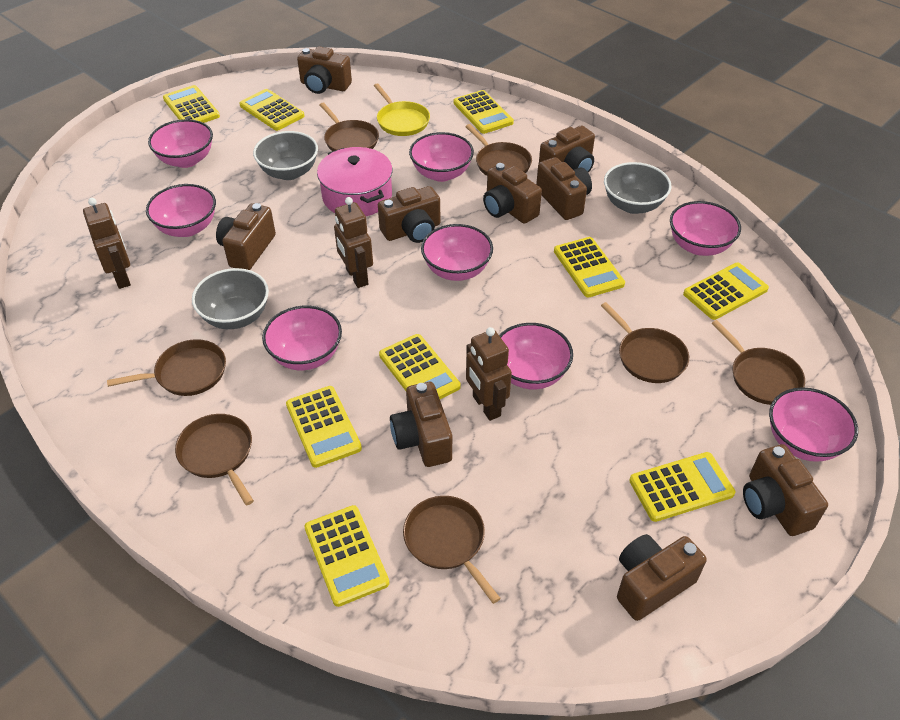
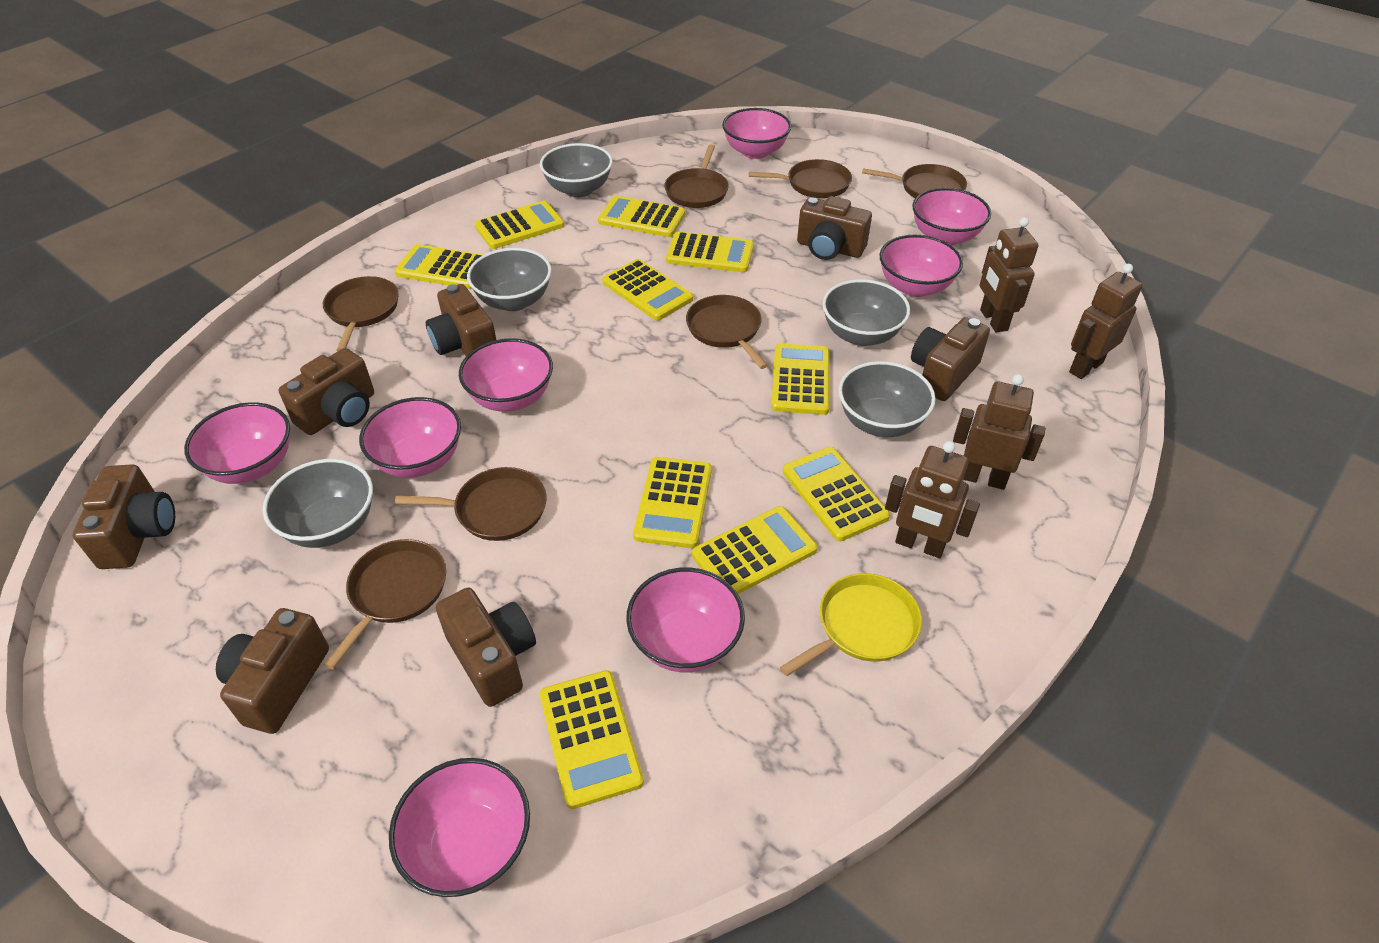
brown camera: 9 -> 7
brown robot: 3 -> 4
grey bowl: 3 -> 5
pink pot: 1 -> 0
yellow calculator: 9 -> 10

